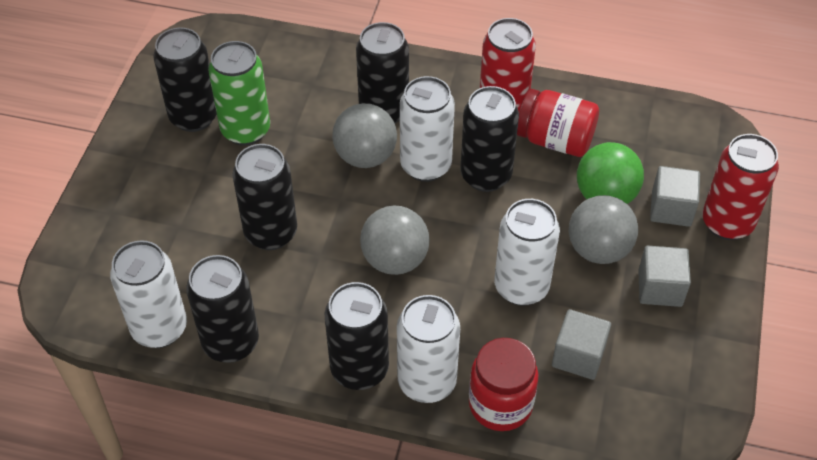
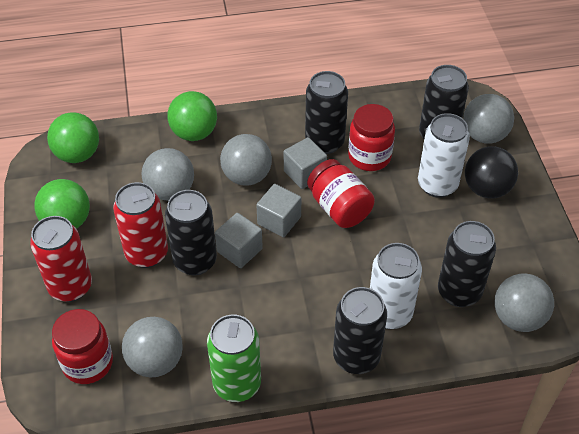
black ball: 0 -> 1
black can: 6 -> 5
green ball: 1 -> 3
grey ball: 3 -> 5
red jar: 2 -> 3
white can: 4 -> 2

